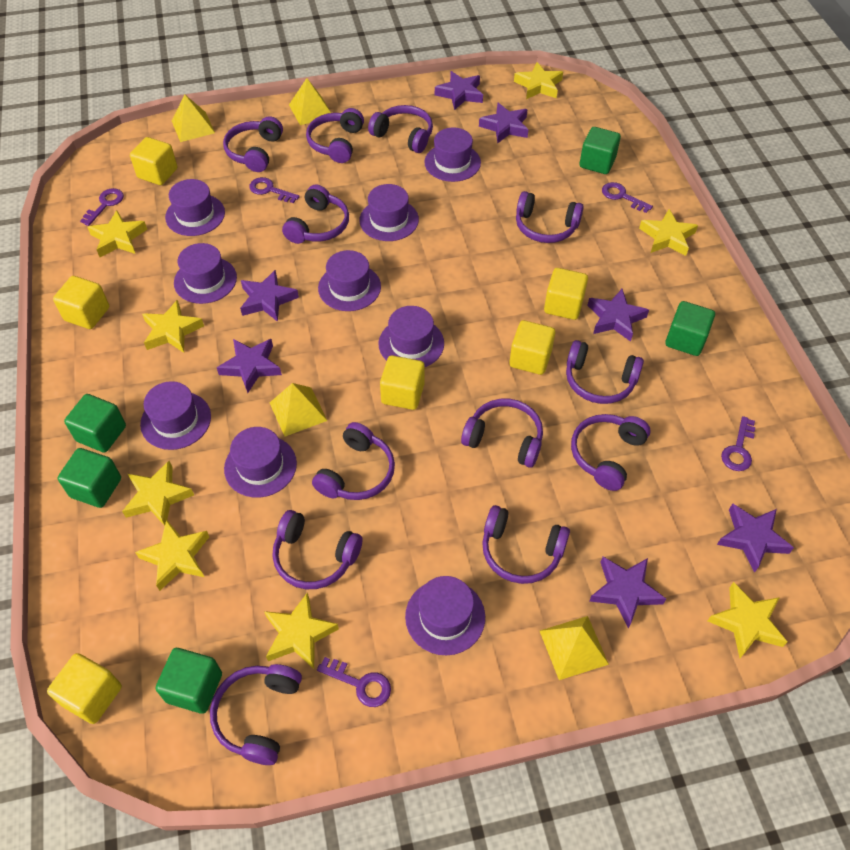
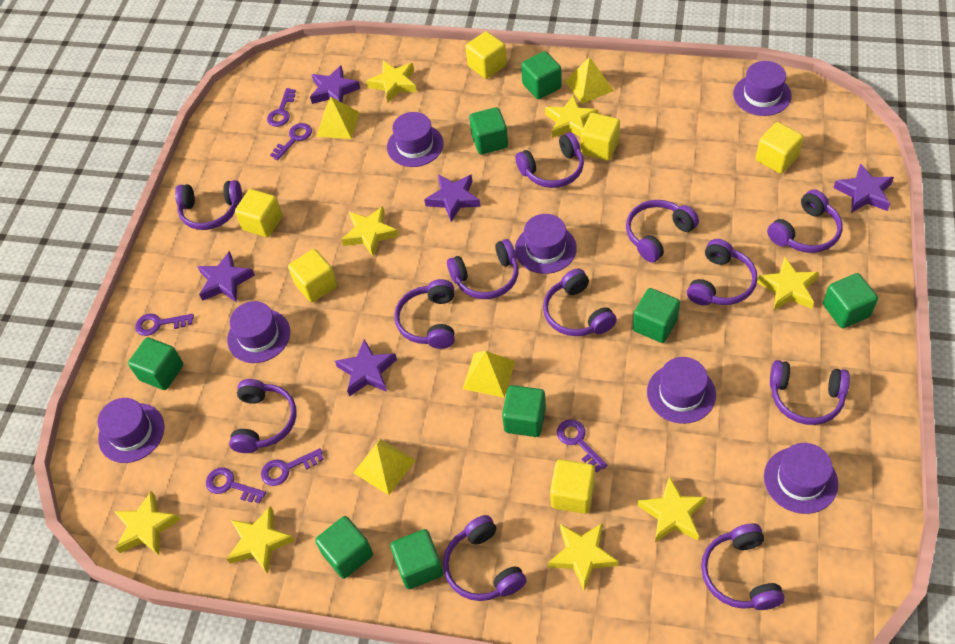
green cube: 5 -> 8
purple hat: 9 -> 7
purple key: 5 -> 6
purple star: 7 -> 5

